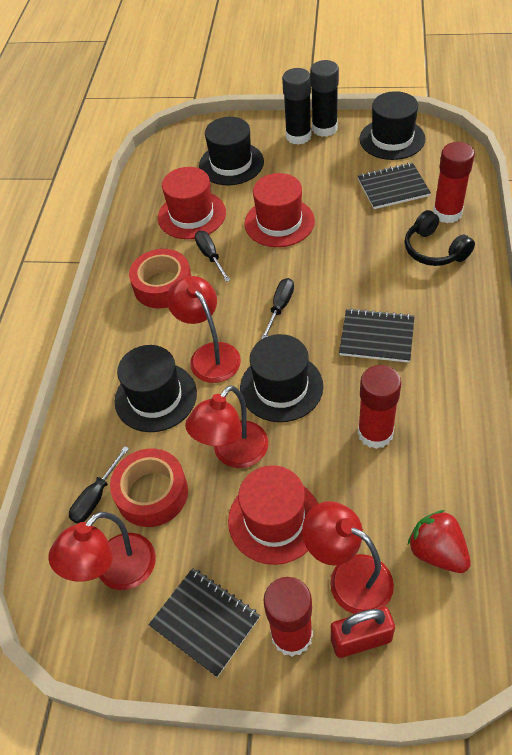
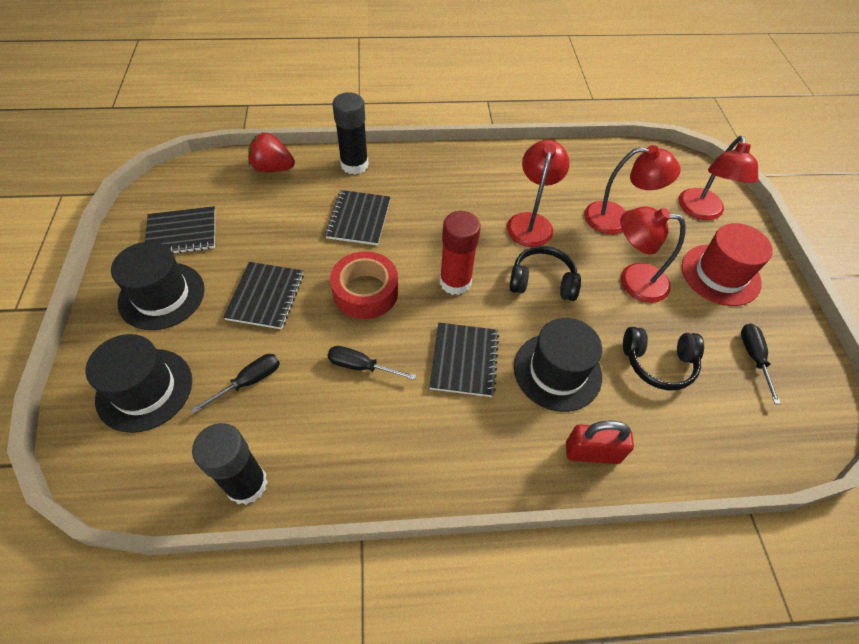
black hat: 4 -> 3
black headphones: 1 -> 2
black notebook: 3 -> 4
red glue stick: 3 -> 1
red hat: 3 -> 1
red tape: 2 -> 1

